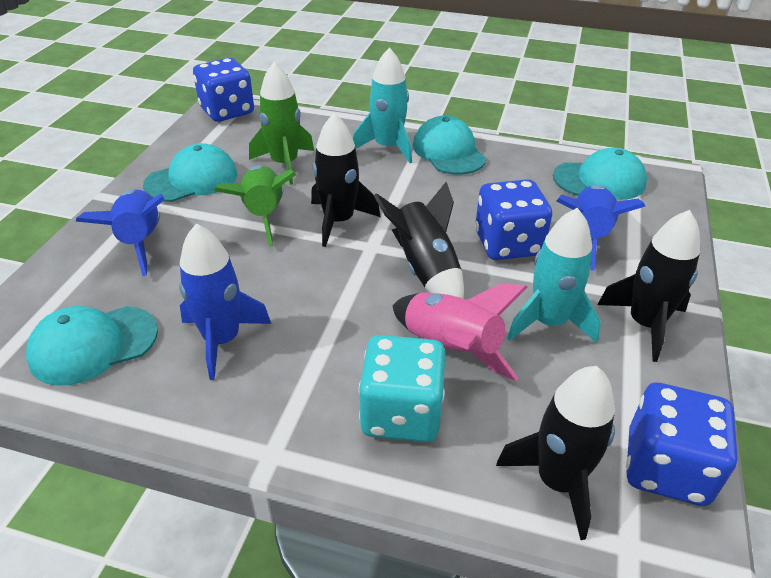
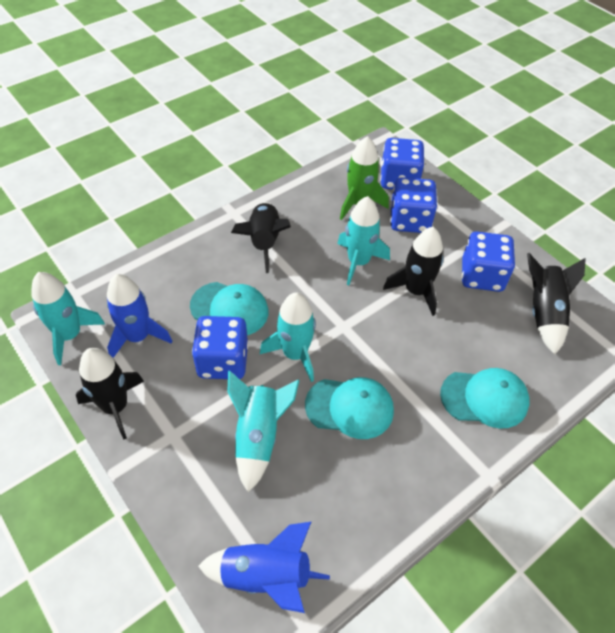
blue dice: 3 -> 4
blue rocket: 3 -> 2
green rocket: 2 -> 1
pink rocket: 1 -> 0
turquoise cap: 4 -> 3
turquoise dice: 1 -> 0
turquoise rocket: 2 -> 4

